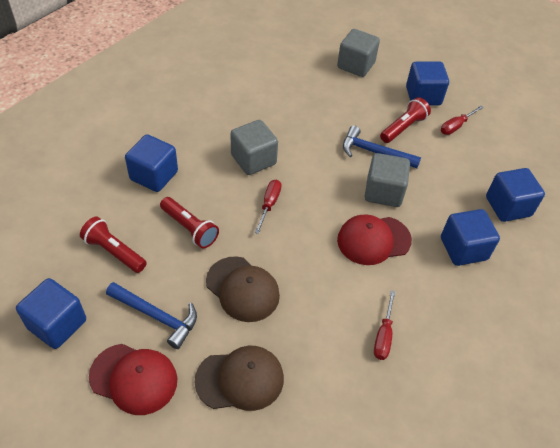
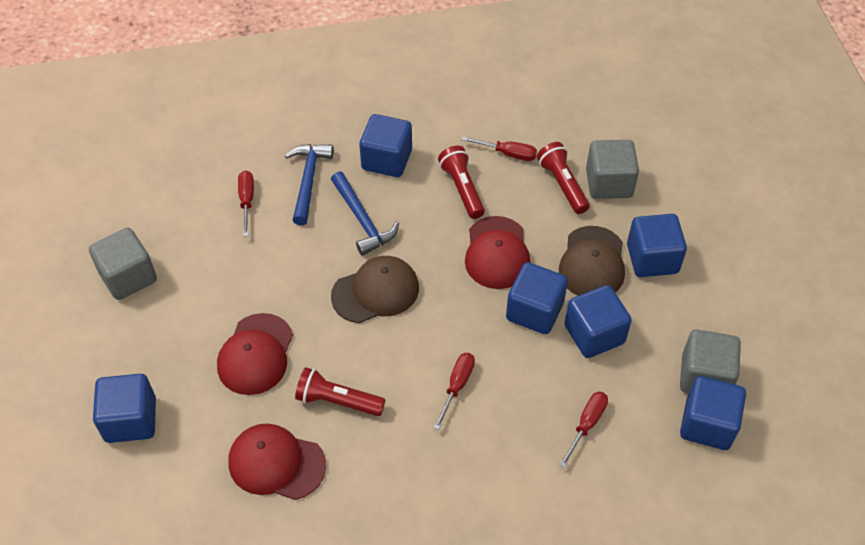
blue cube: 5 -> 6
red cap: 2 -> 3
red screwdriver: 3 -> 4

